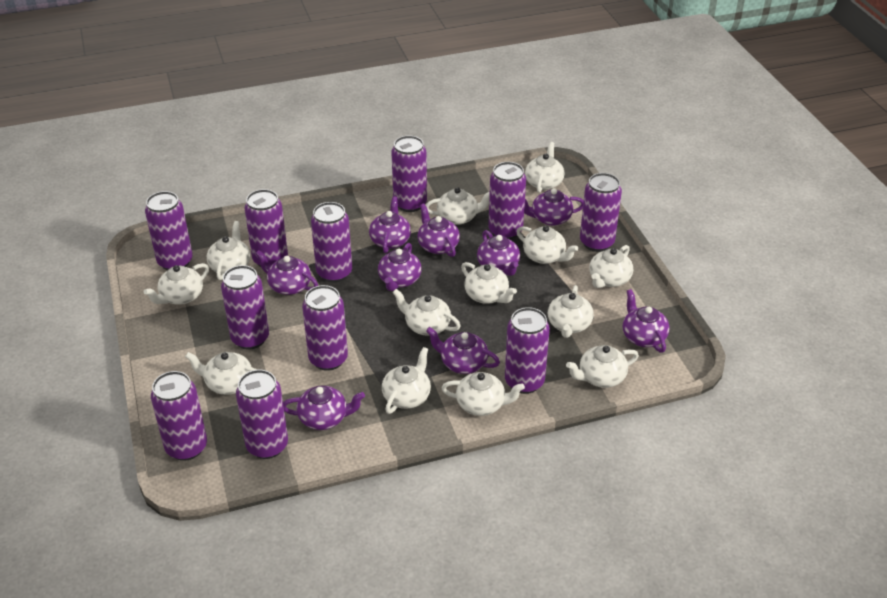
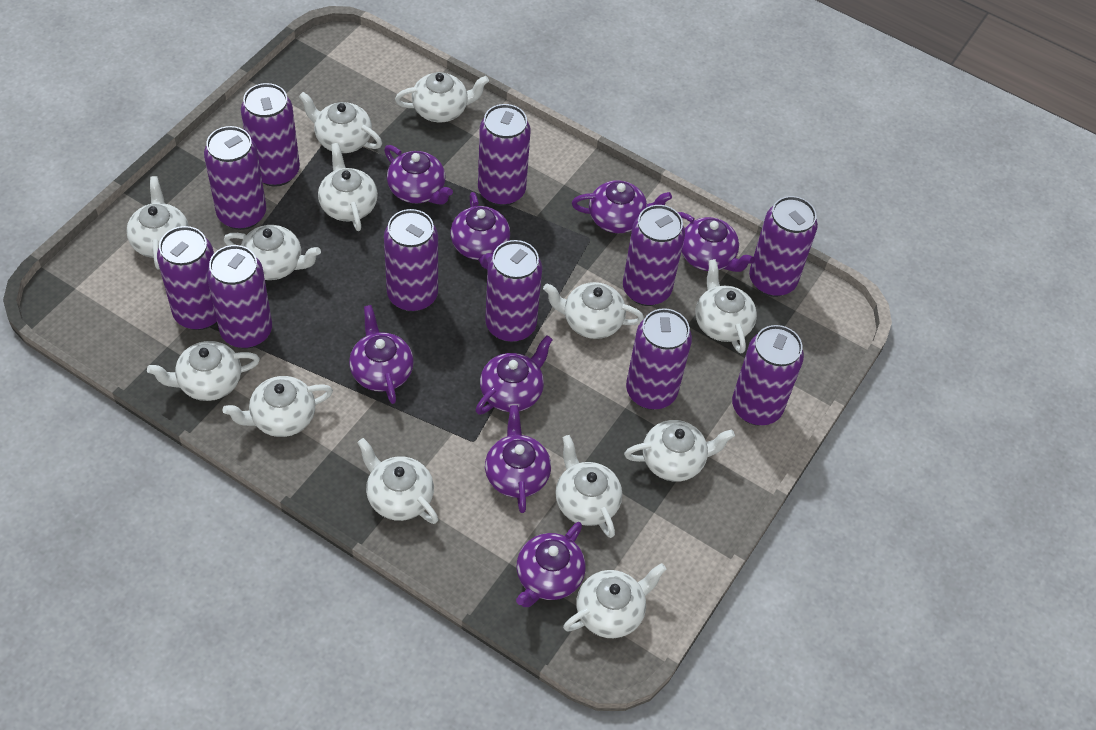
purple teapot: 9 -> 8

